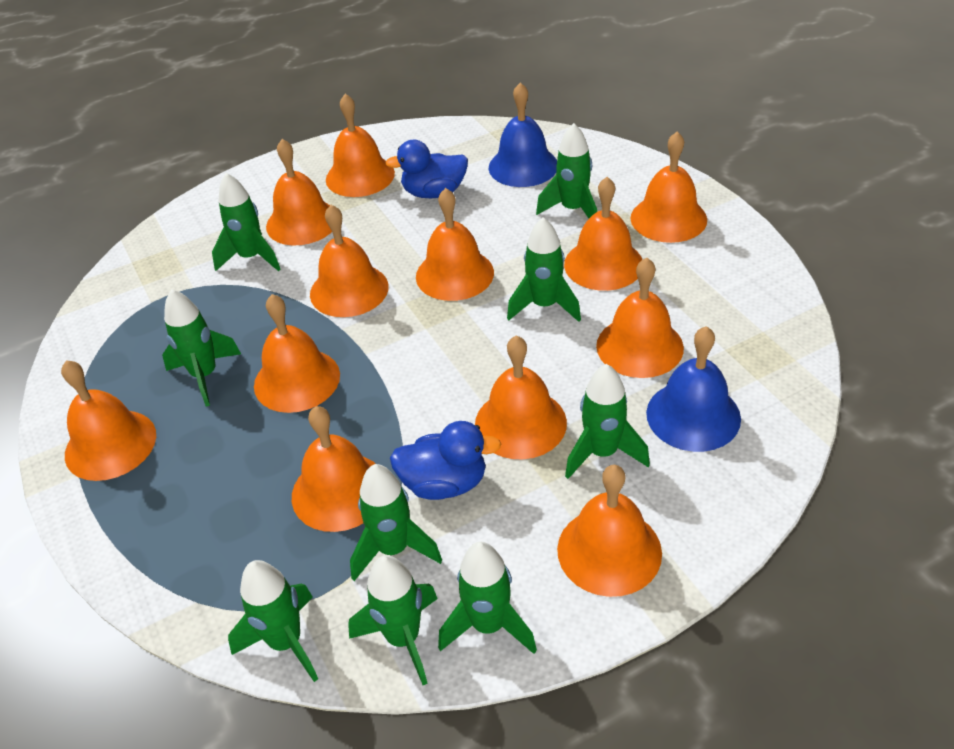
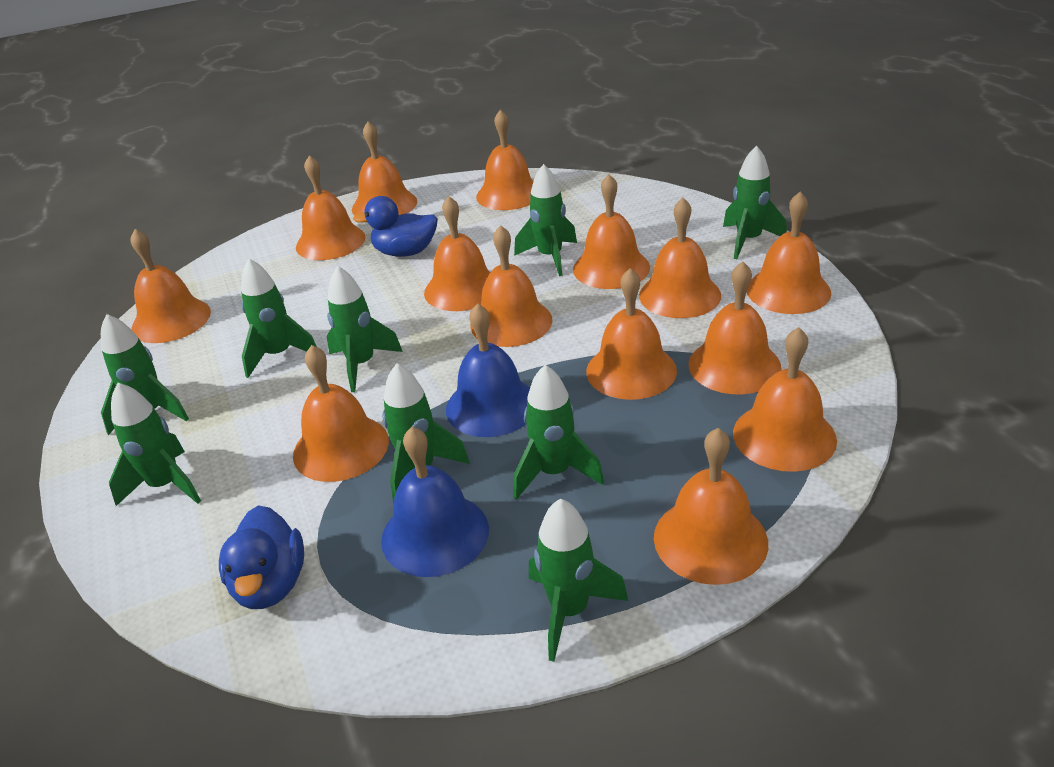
orange bell: 12 -> 14

